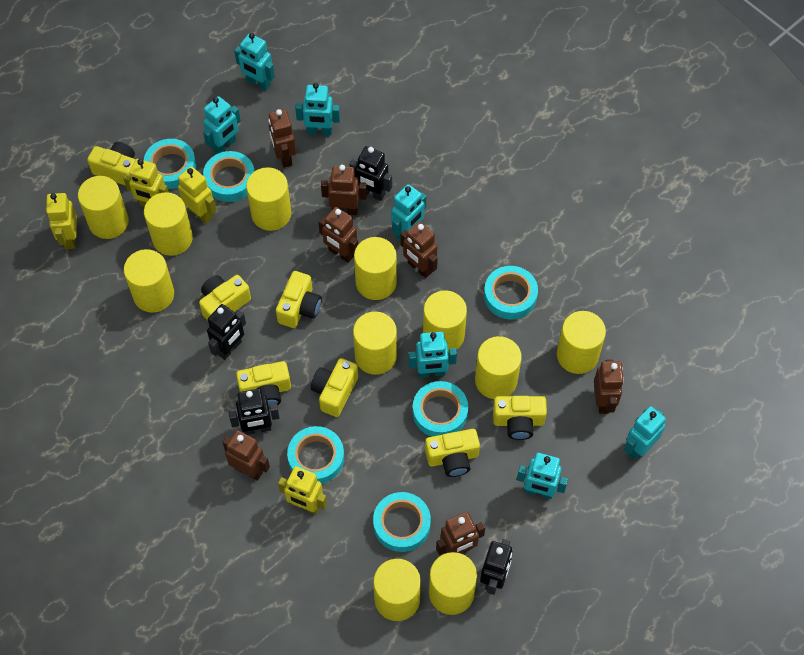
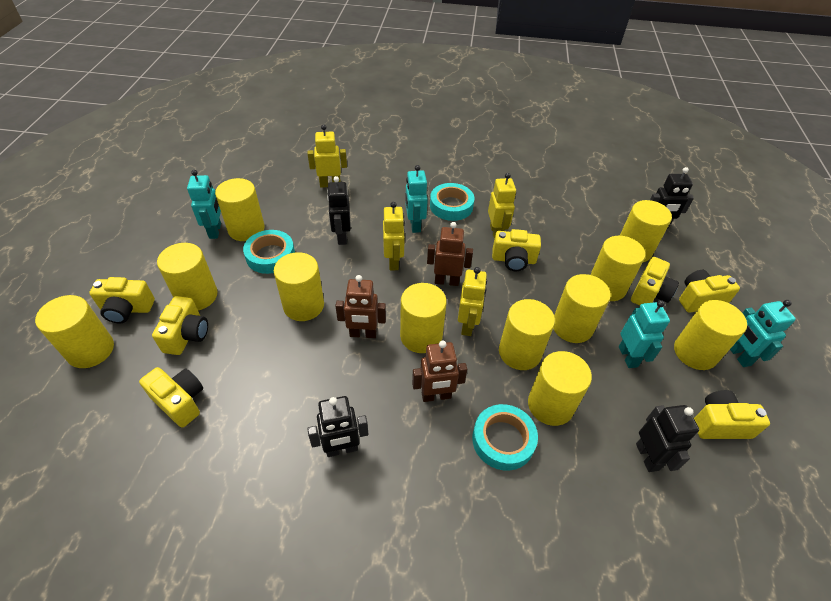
brown robot: 7 -> 3
turquoise robot: 7 -> 4
turquoise tape: 6 -> 3

